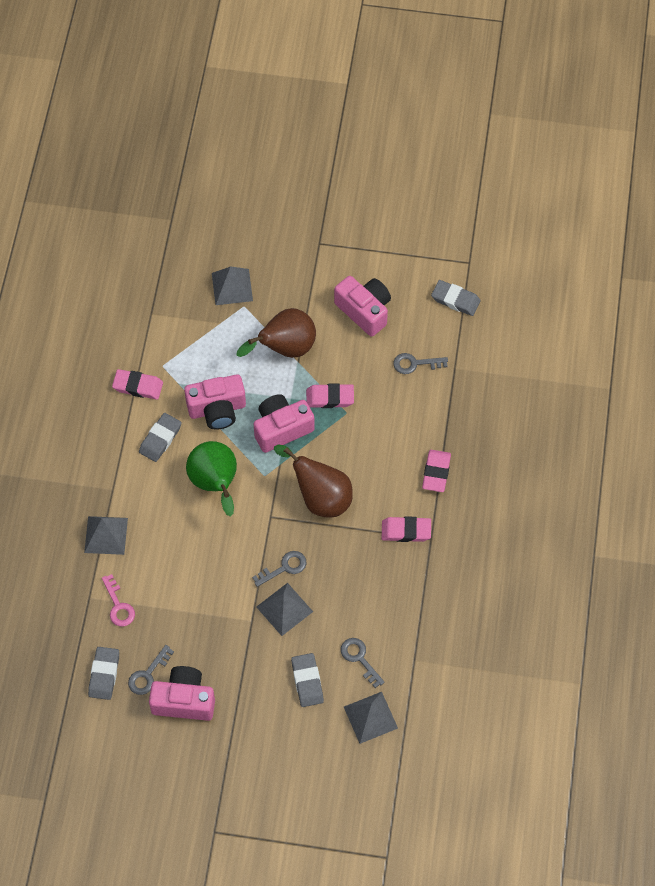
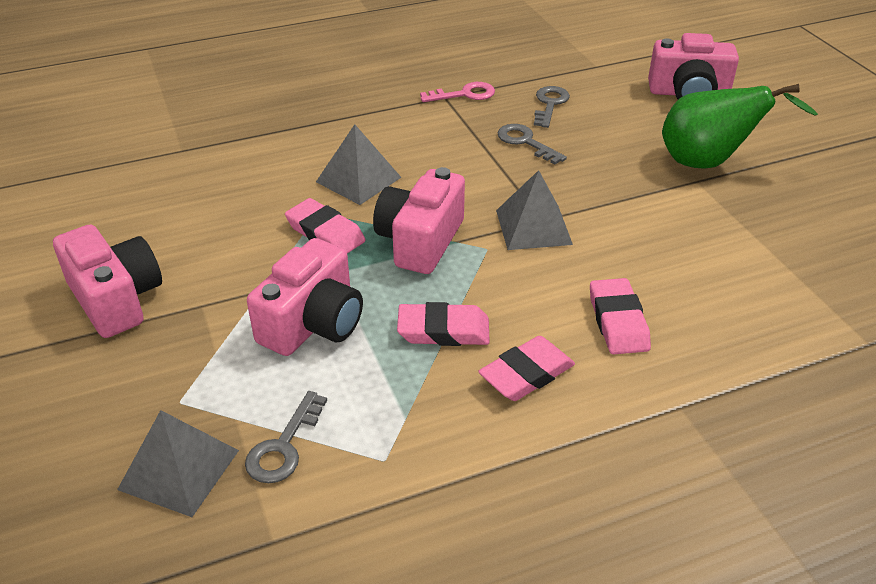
brown pear: 2 -> 0
grey eraser: 4 -> 0
grey key: 4 -> 3
grey pyramid: 4 -> 3

